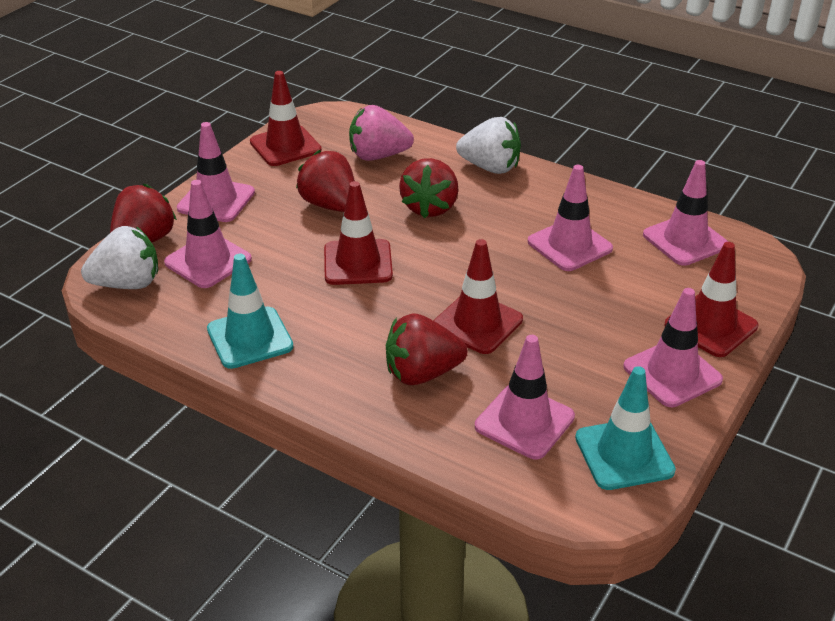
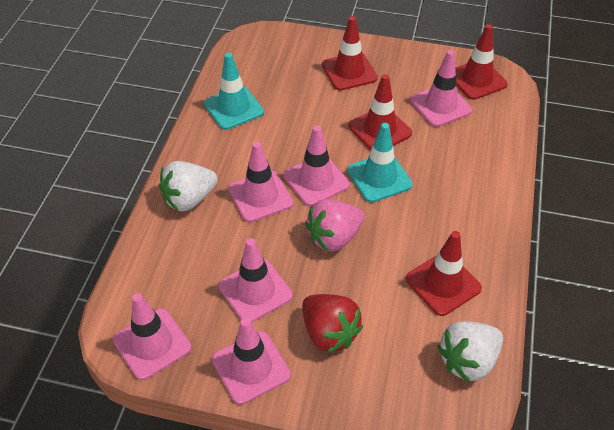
red strawberry: 4 -> 1

